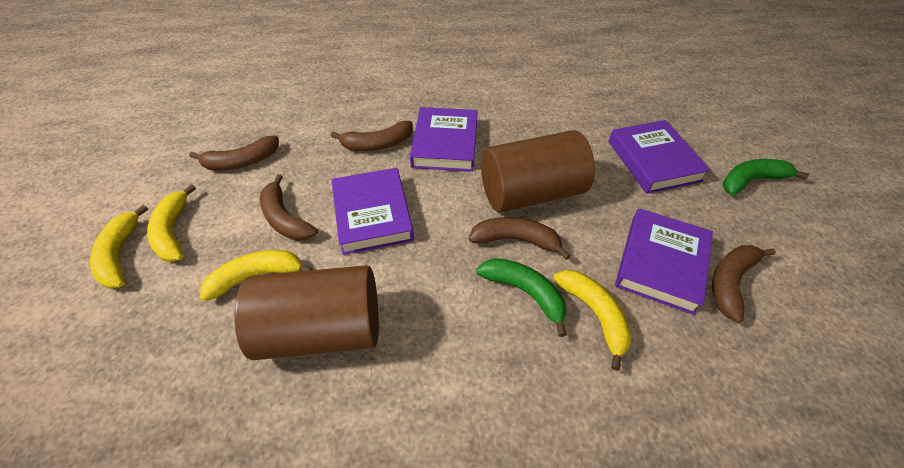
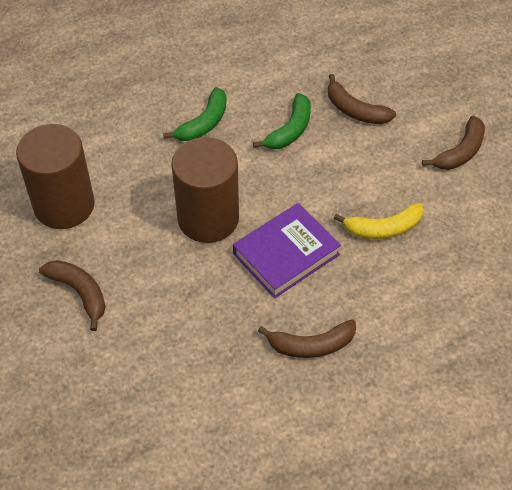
brown banana: 5 -> 4
purple book: 4 -> 1
yellow banana: 4 -> 1

